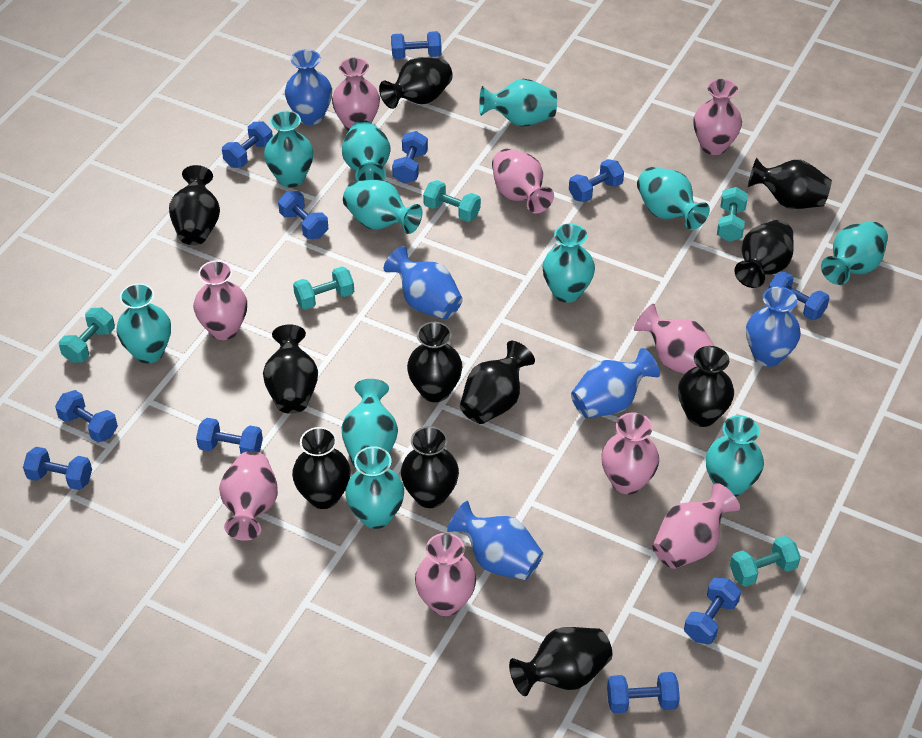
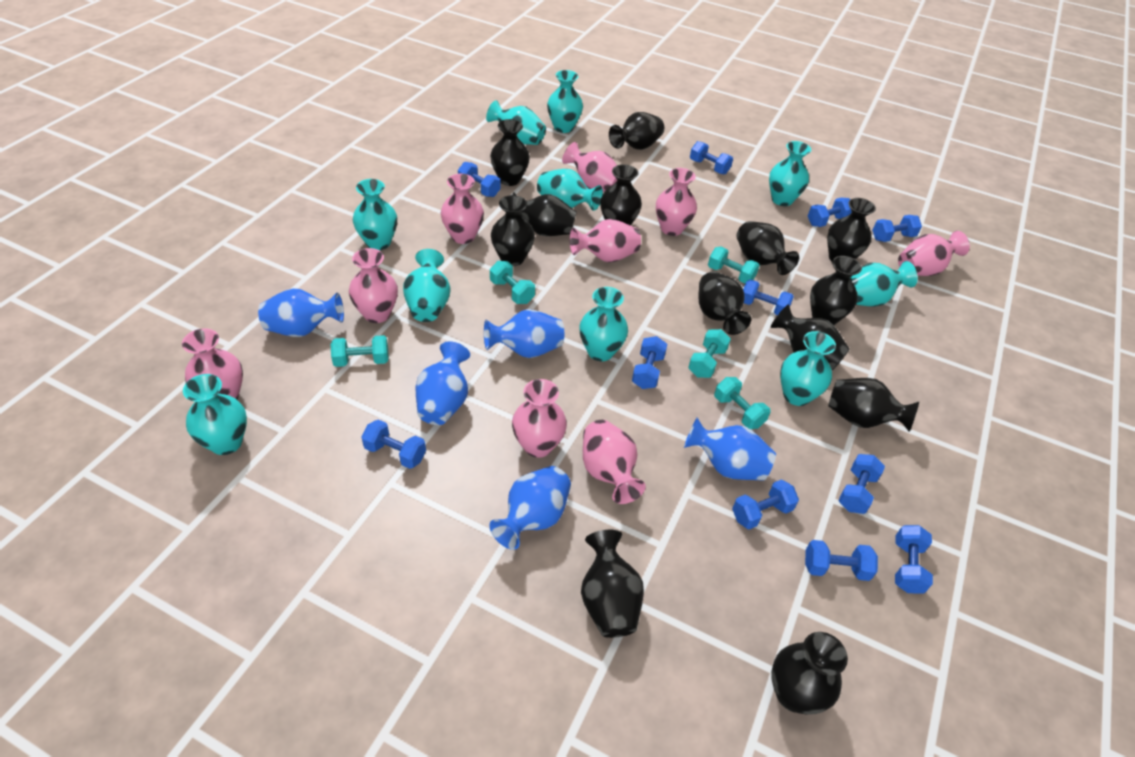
black vase: 11 -> 13
turquoise vase: 11 -> 10

